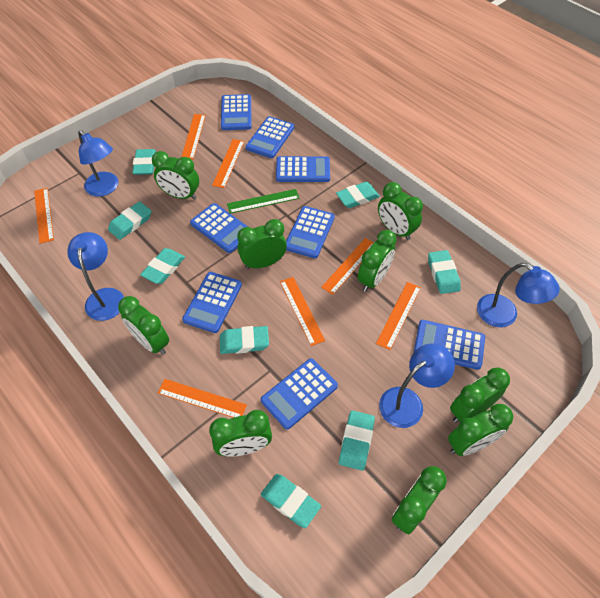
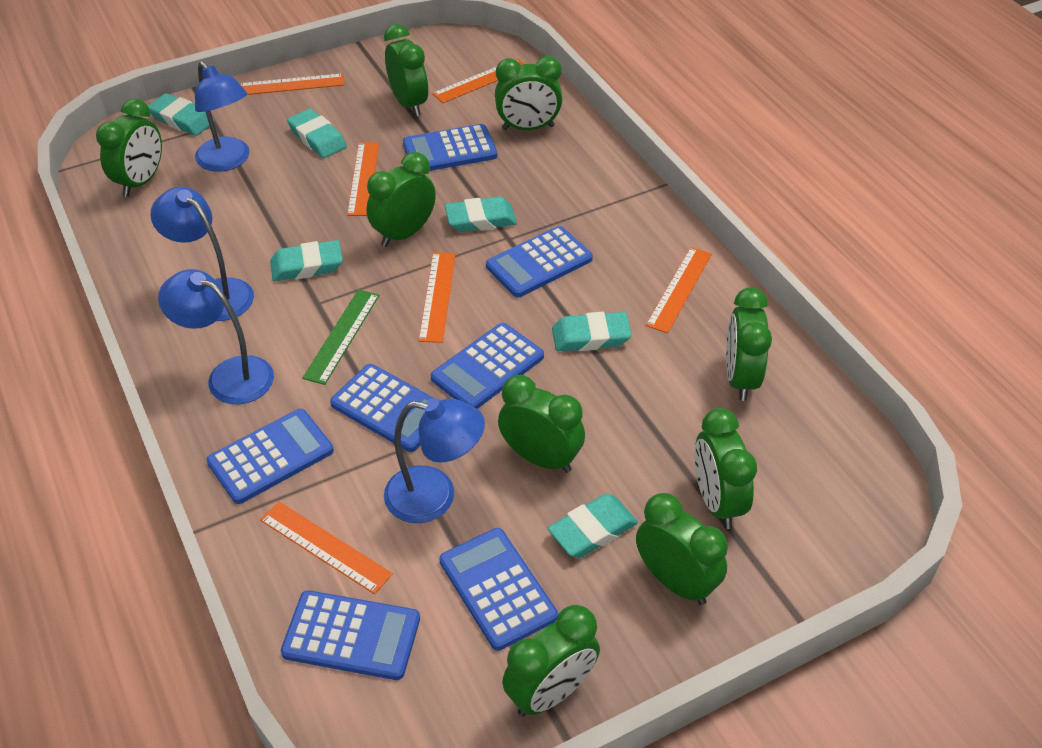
blue calculator: 8 -> 7
orange ruler: 7 -> 6
turquoise eraser: 8 -> 6

